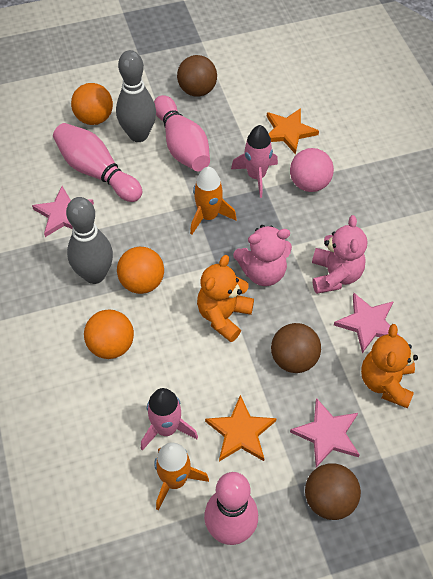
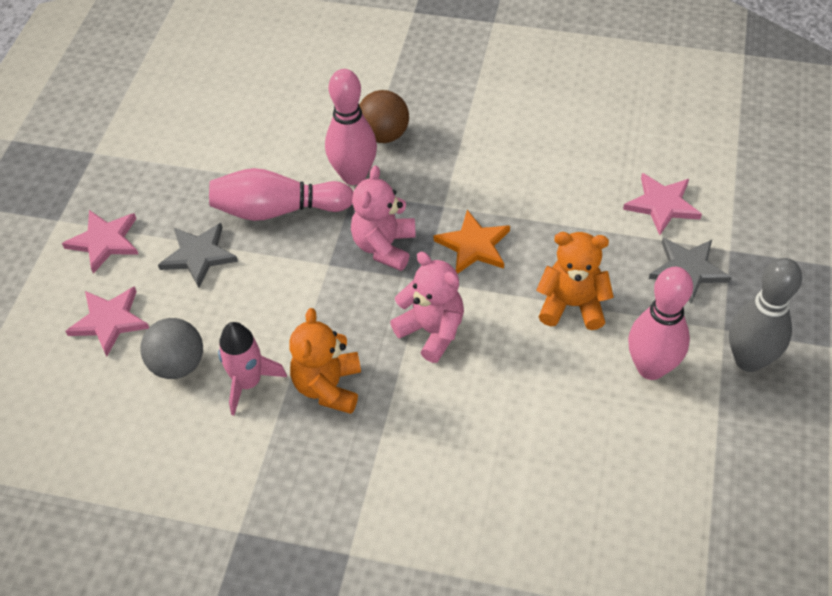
brown ball: 3 -> 1
grey ball: 0 -> 1
grey bowling pin: 2 -> 1
grey star: 0 -> 2
orange ball: 3 -> 0
orange rocket: 2 -> 0
orange star: 2 -> 1
pink ball: 1 -> 0
pink rocket: 2 -> 1

